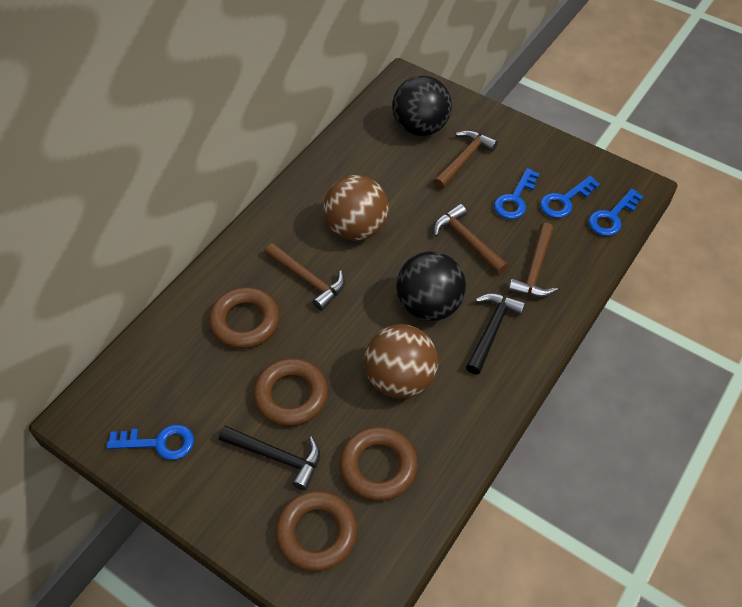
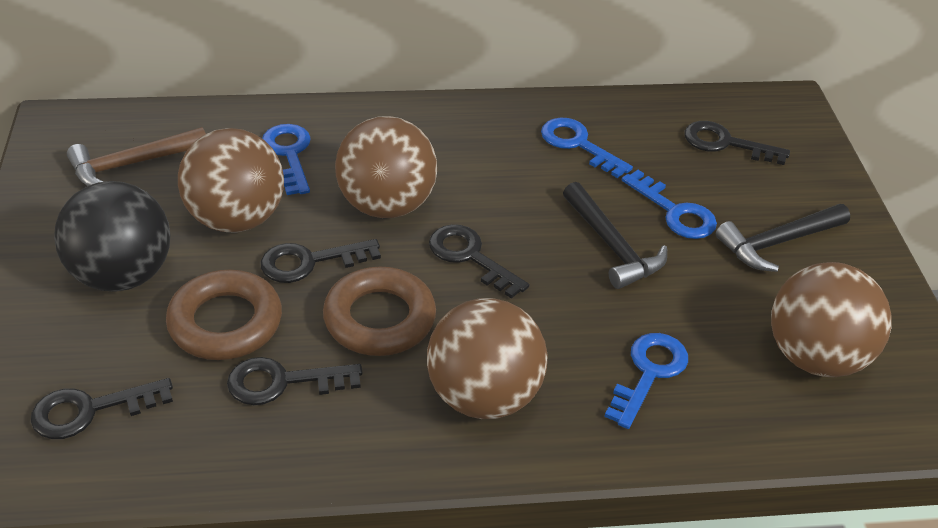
black ball: 2 -> 1
black key: 0 -> 5
brown ball: 2 -> 4
brown hammer: 4 -> 1
brown ring: 4 -> 2

